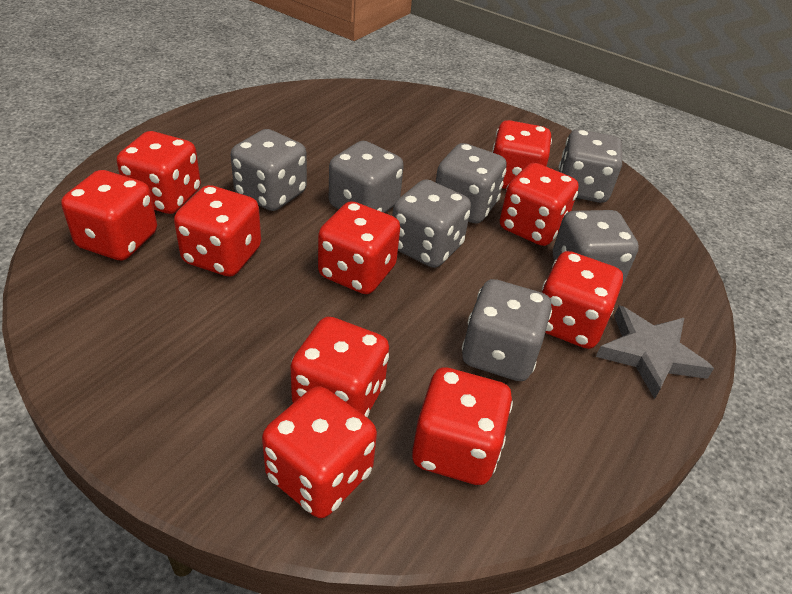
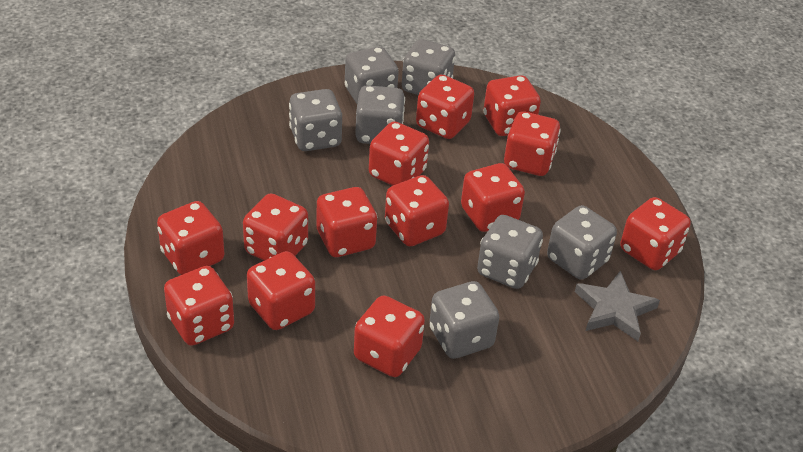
red dice: 10 -> 13

